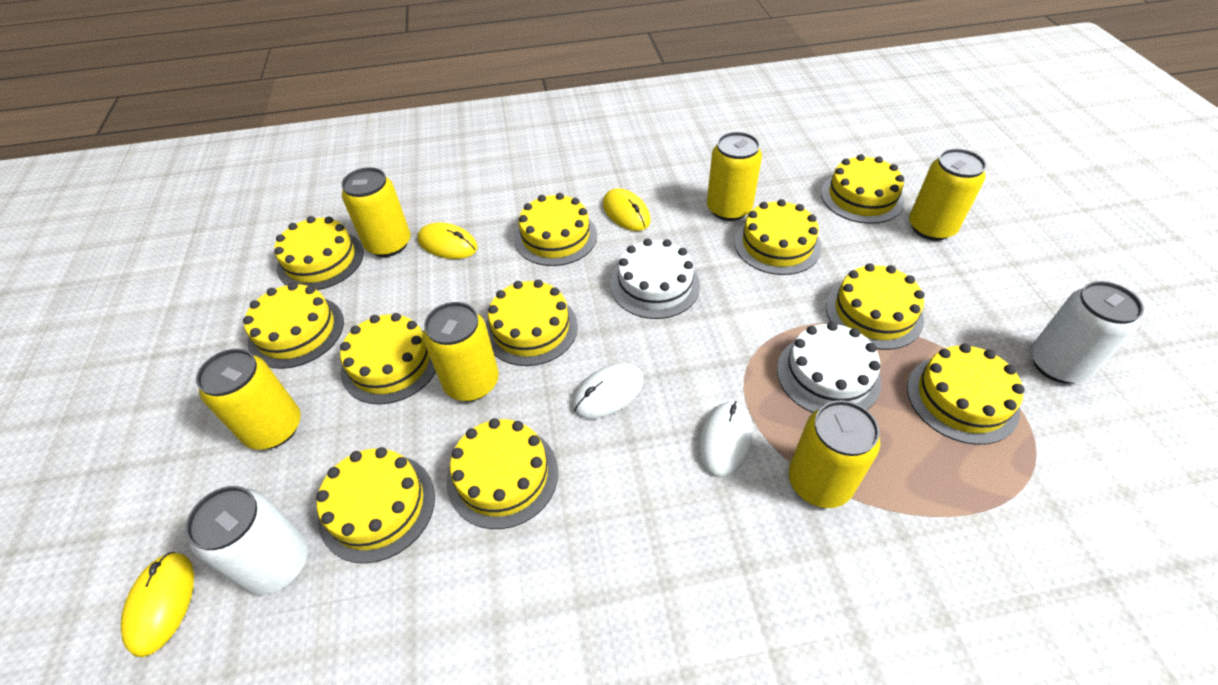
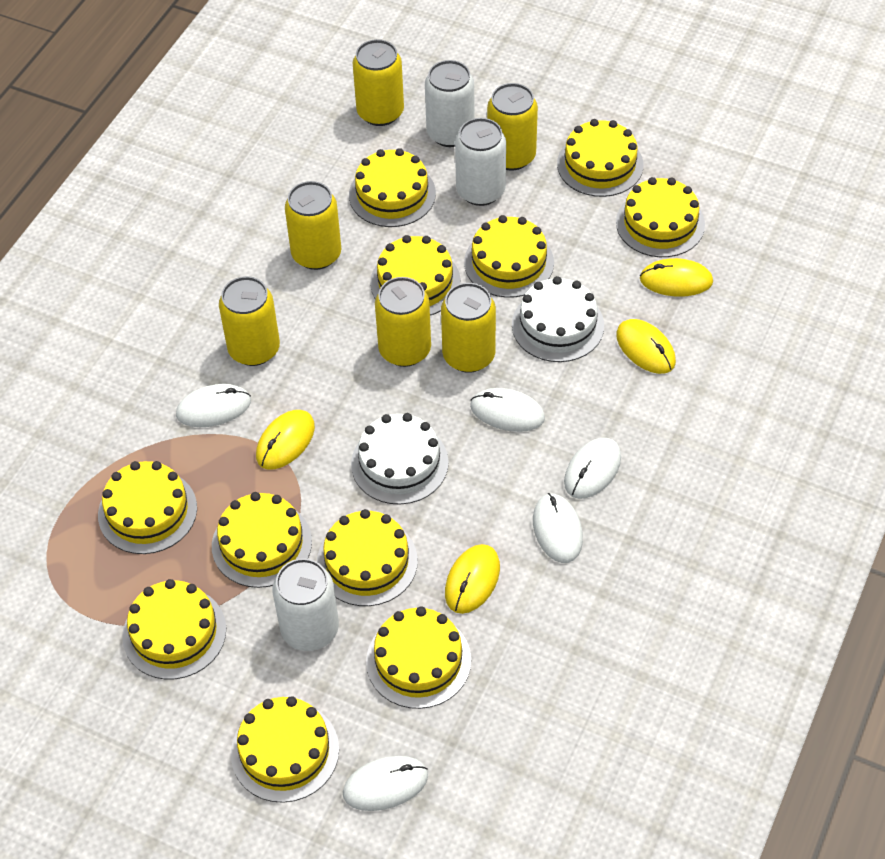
white can: 2 -> 3
white mouse: 2 -> 5
yellow mouse: 3 -> 4

